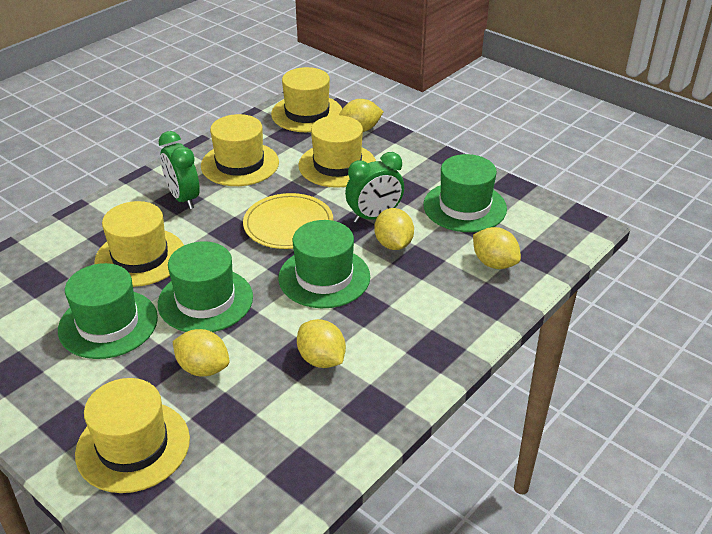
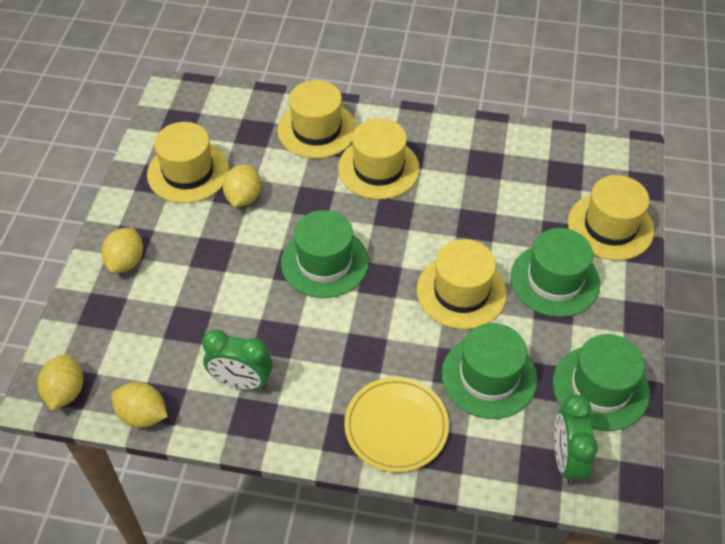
yellow lemon: 5 -> 4

